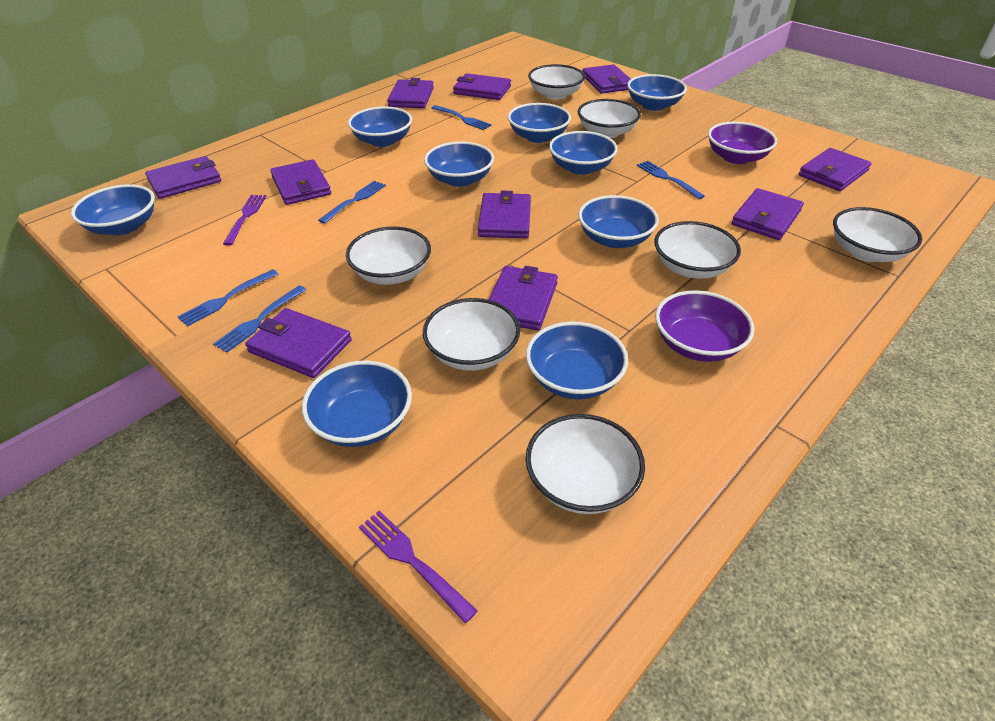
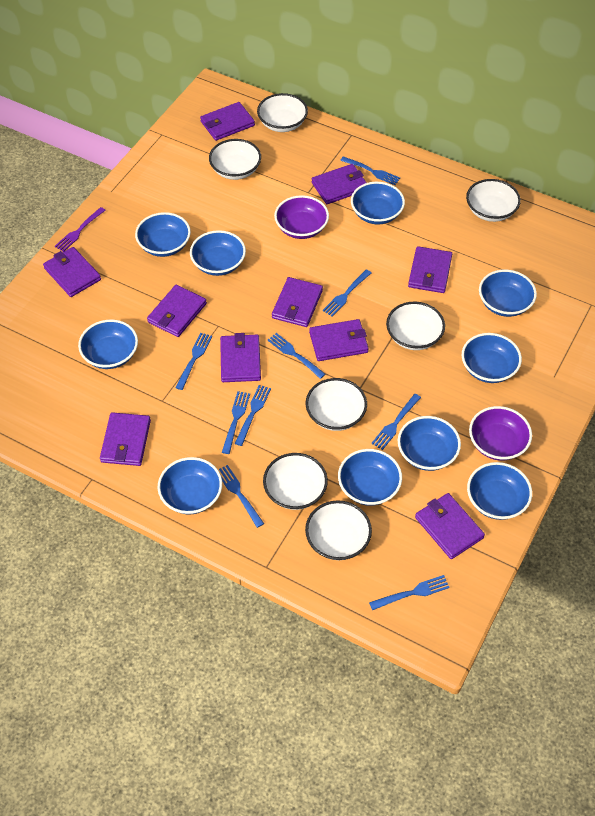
blue bowl: 9 -> 10
blue fork: 5 -> 9
purple fork: 2 -> 1

